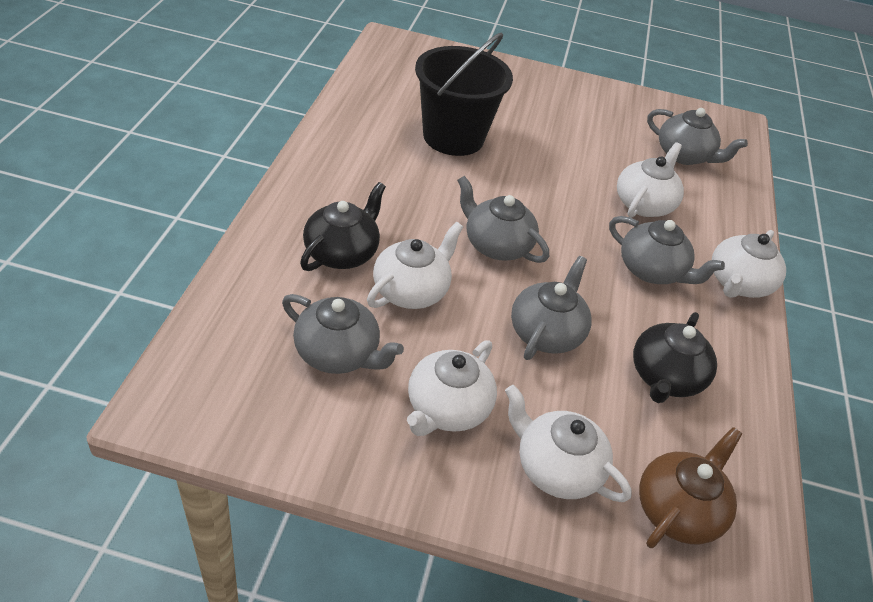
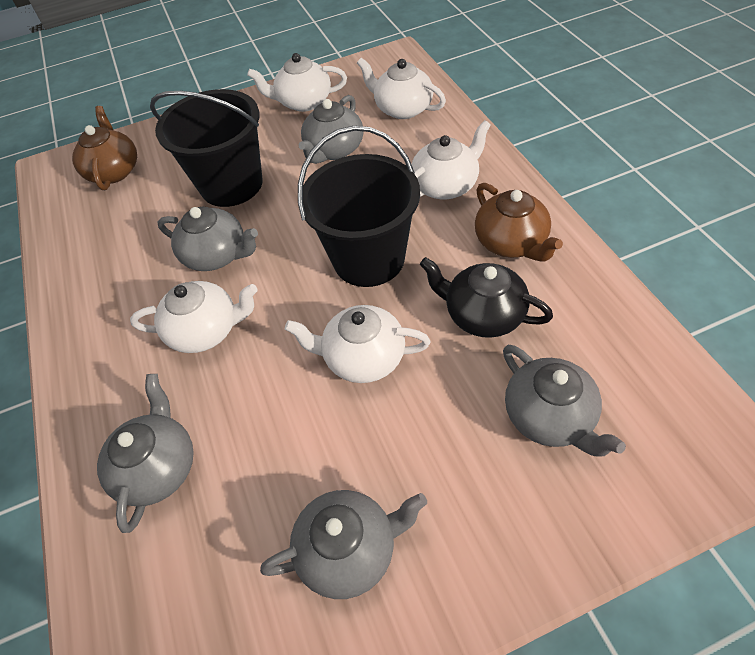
black bucket: 1 -> 2
black teapot: 2 -> 1
brown teapot: 1 -> 2

